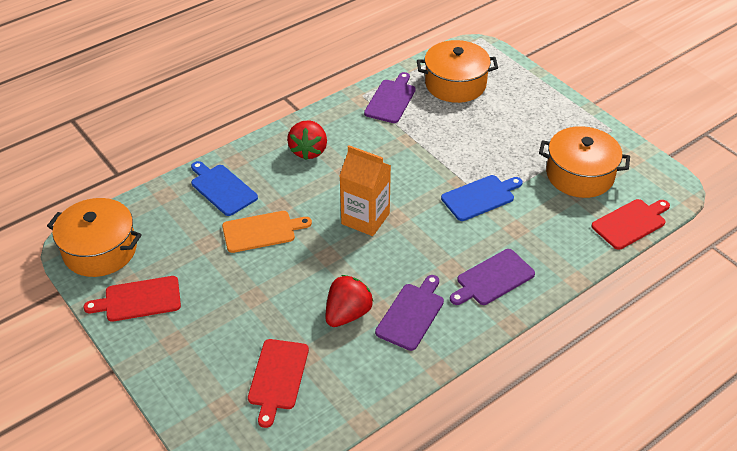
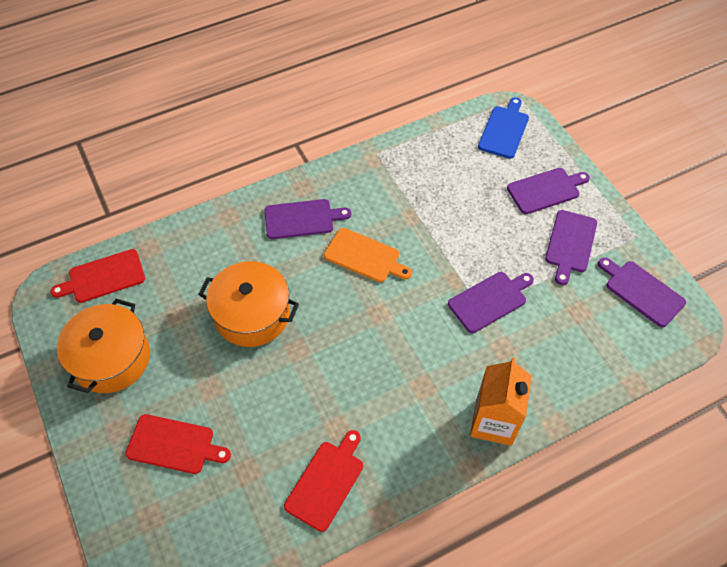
blue cutting board: 2 -> 1
orange pot: 3 -> 2
purple cutting board: 3 -> 5
red strawberry: 2 -> 0

